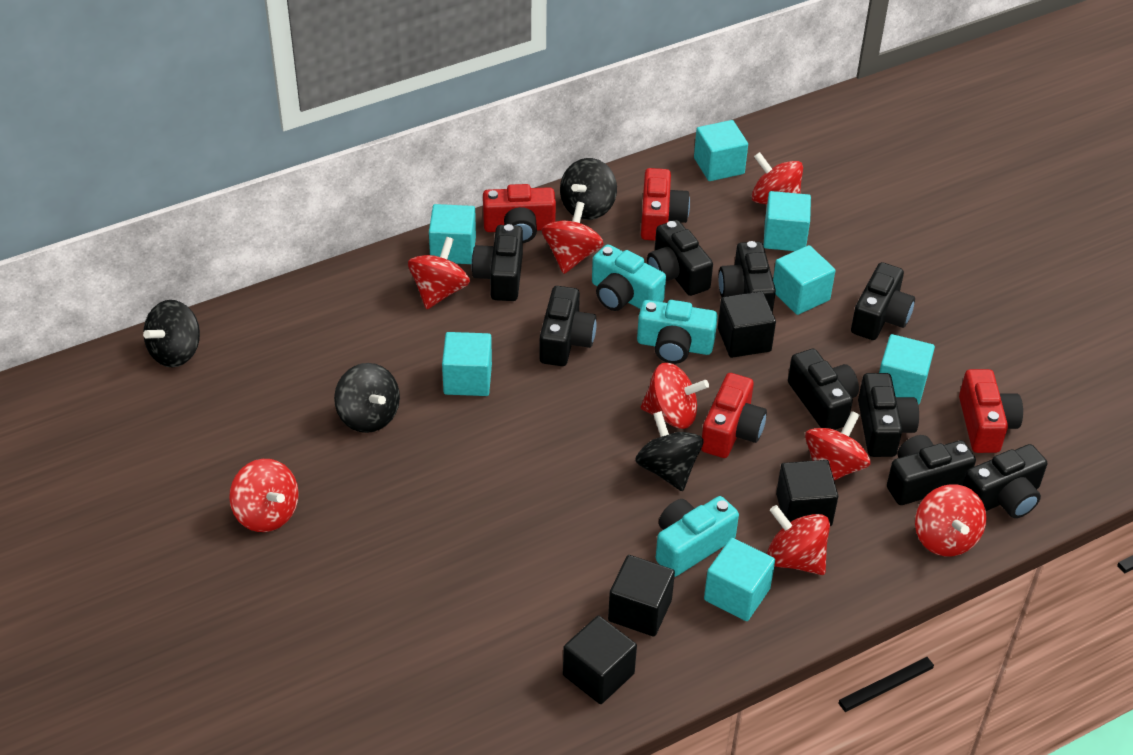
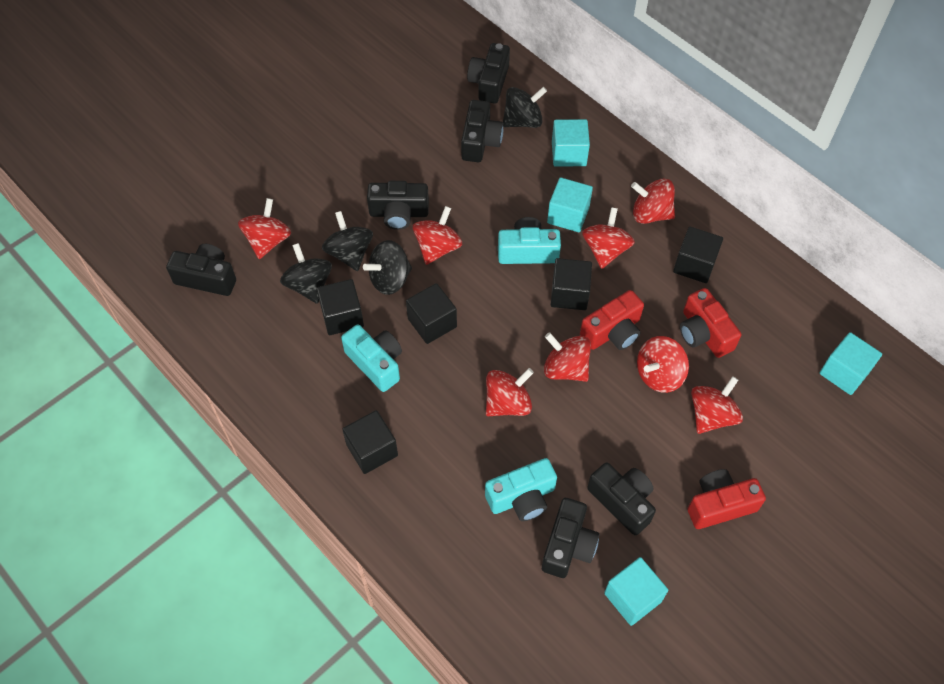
black camera: 9 -> 6
black cube: 4 -> 5
red camera: 4 -> 3
turquoise cube: 7 -> 4

